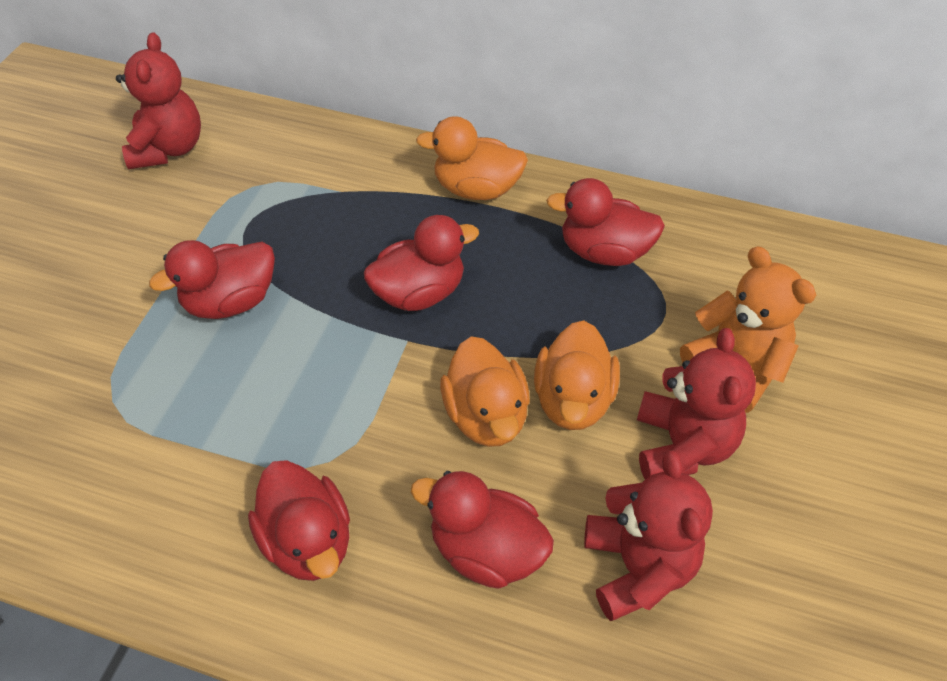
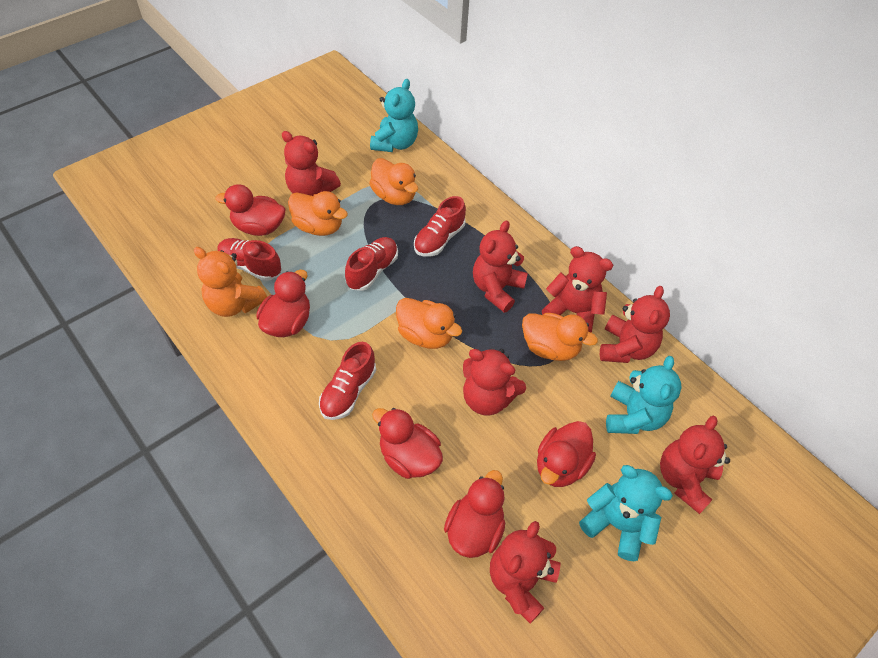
orange duck: 3 -> 4
red shoe: 0 -> 4
red teddy bear: 3 -> 7
turquoise teddy bear: 0 -> 3

